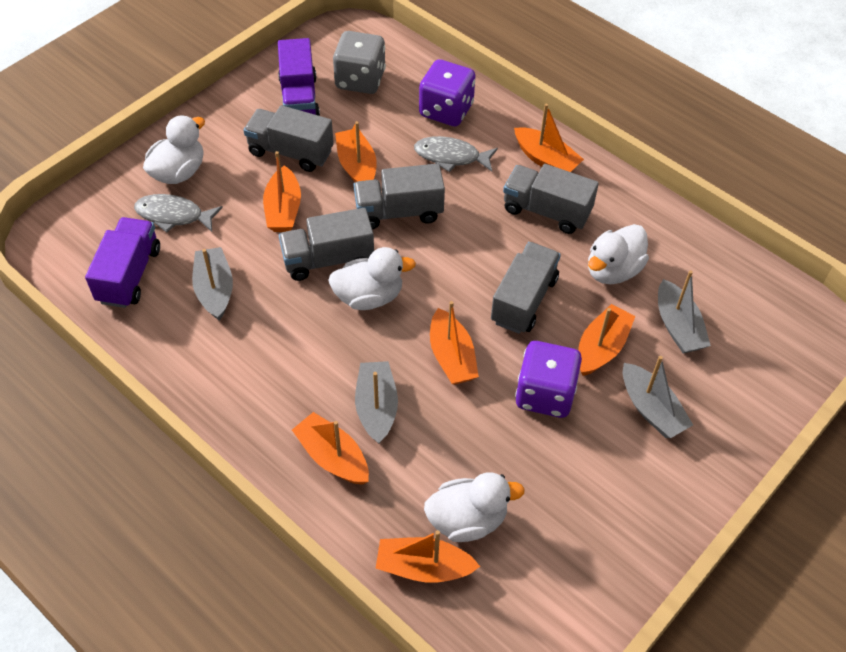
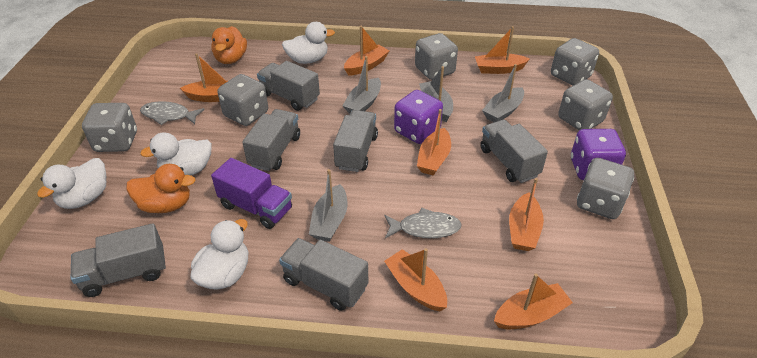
grey dice: 1 -> 6
grey truck: 5 -> 6
orange duck: 0 -> 2
purple truck: 2 -> 1

